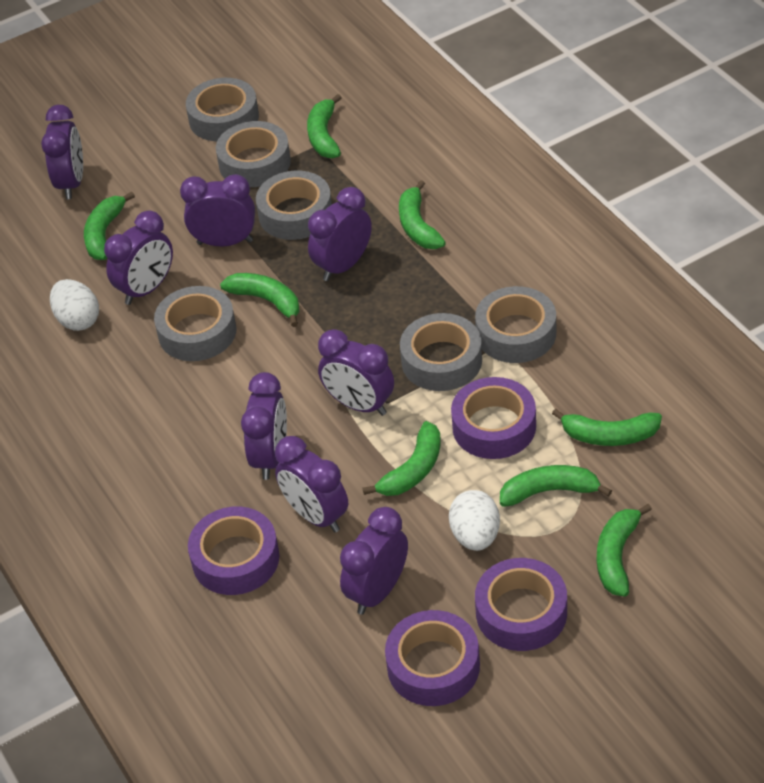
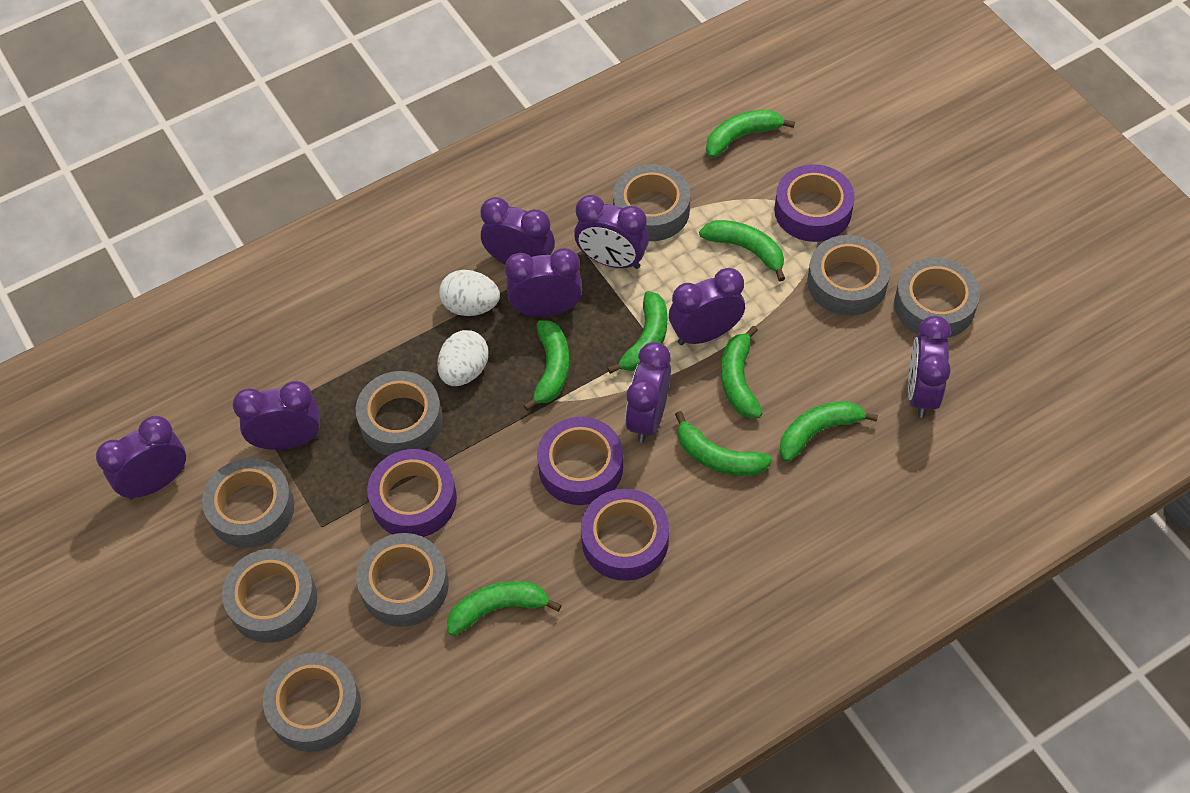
grey tape: 6 -> 8

